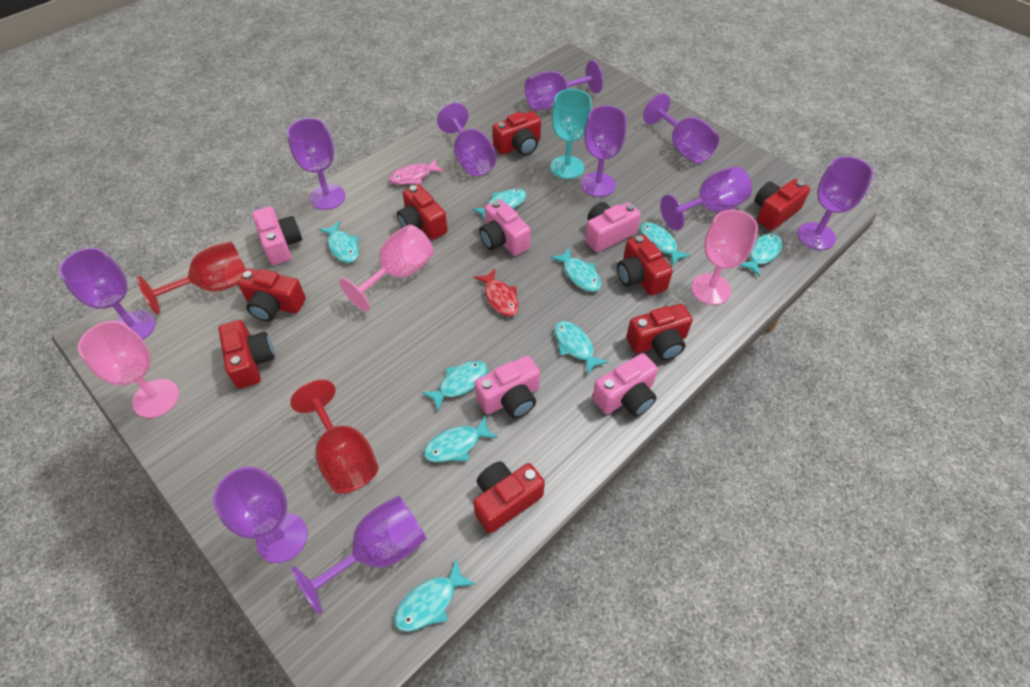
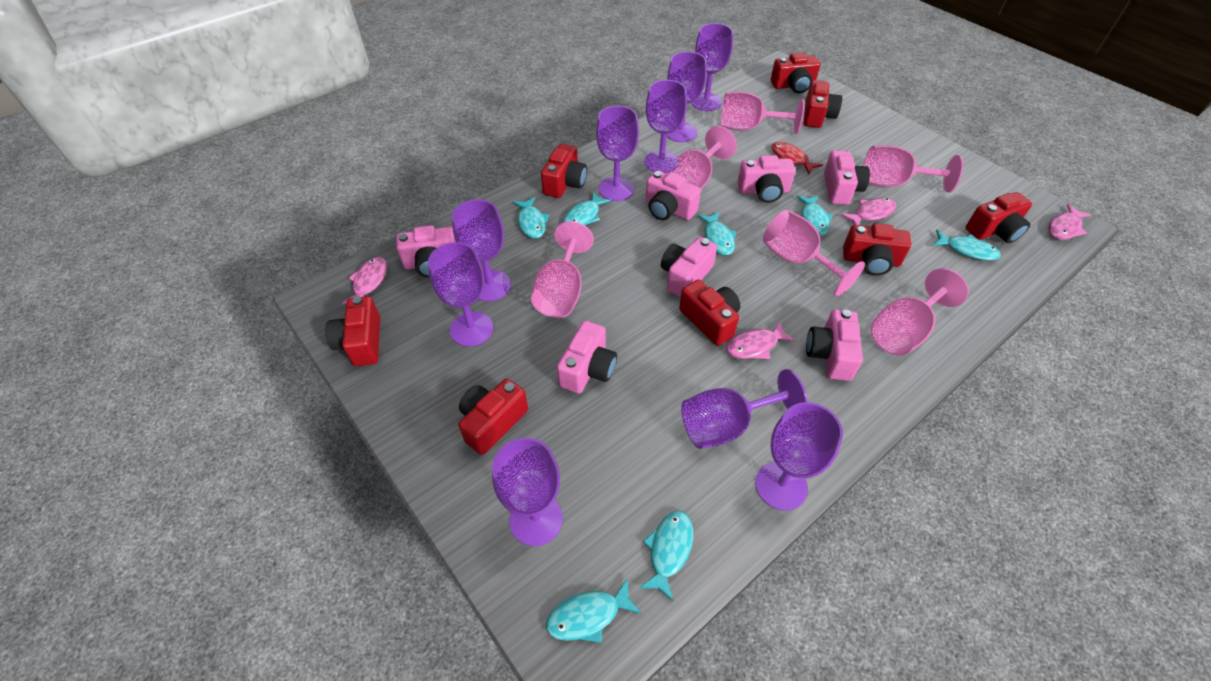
pink camera: 5 -> 7
pink fish: 1 -> 4
pink goblet: 3 -> 6
purple goblet: 10 -> 9
red goblet: 2 -> 0
turquoise fish: 9 -> 7
turquoise goblet: 1 -> 0

